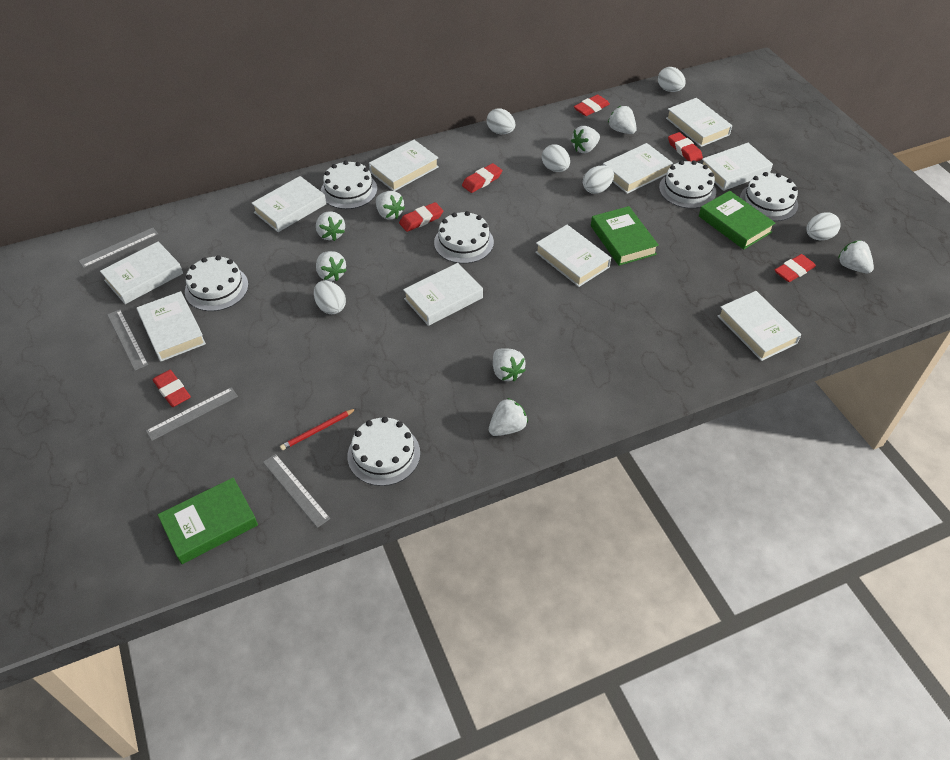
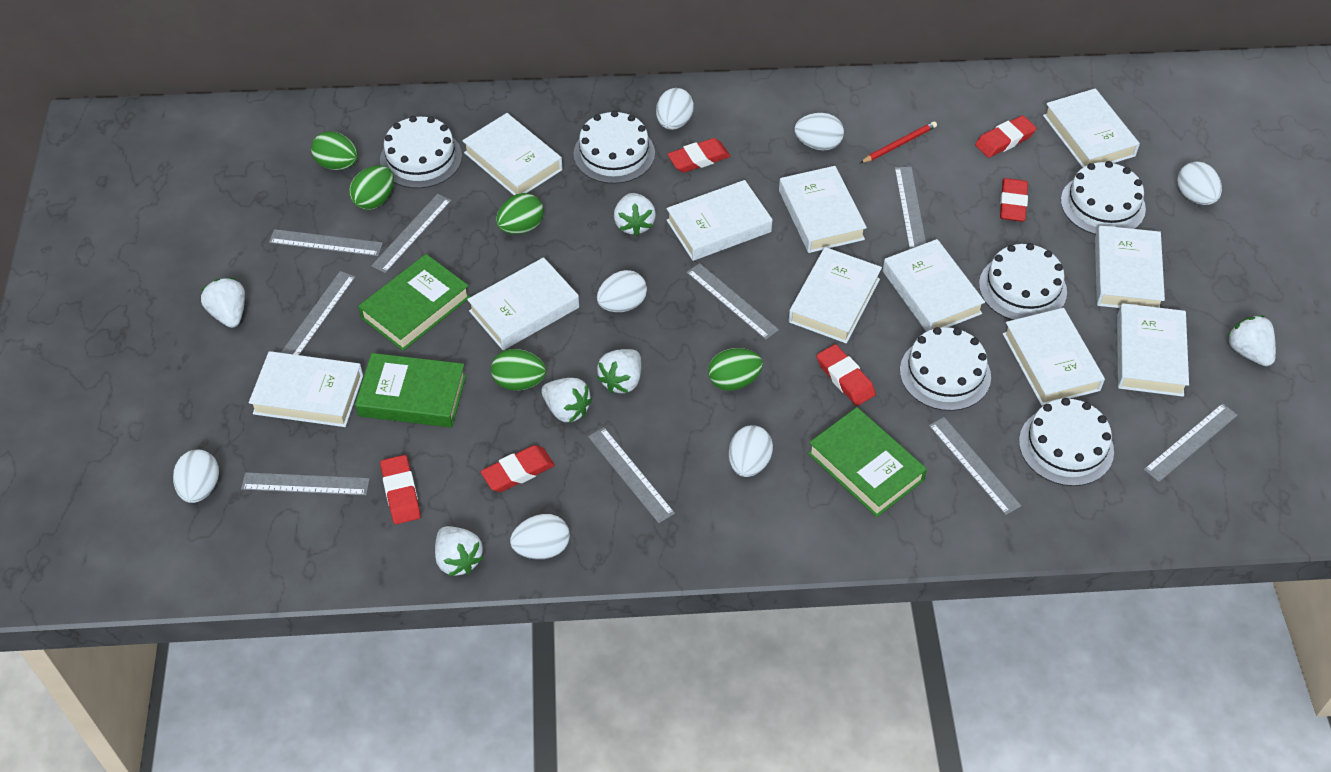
green egg: 0 -> 5
grey ruler: 4 -> 9
white book: 10 -> 11
white egg: 6 -> 7
white strawberry: 8 -> 6

